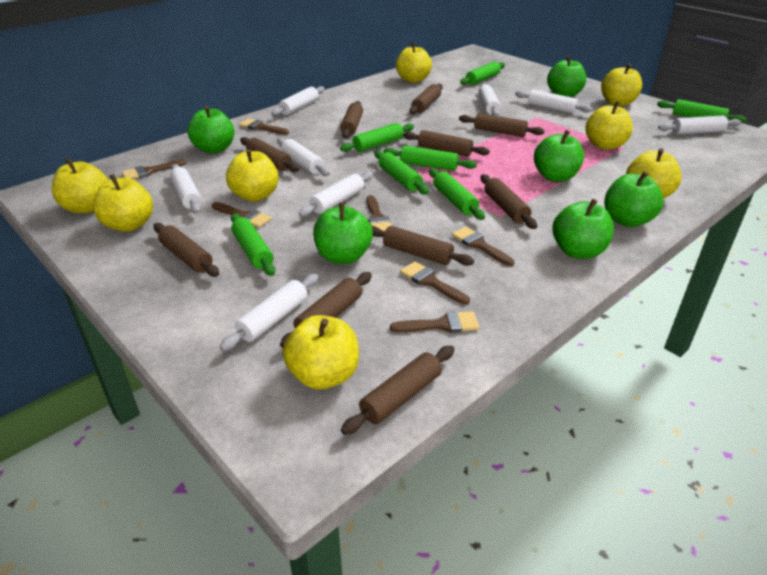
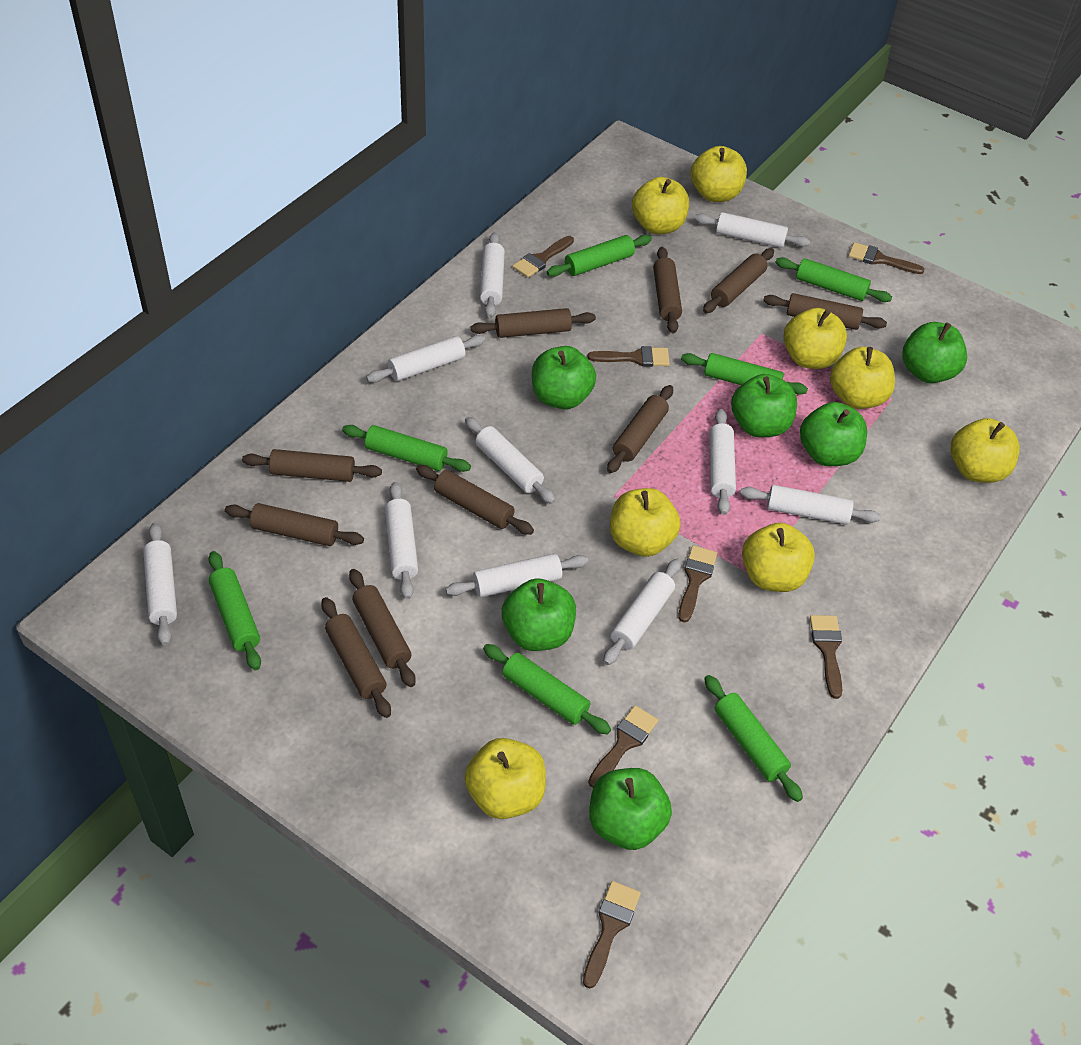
white rolling pin: 8 -> 10

